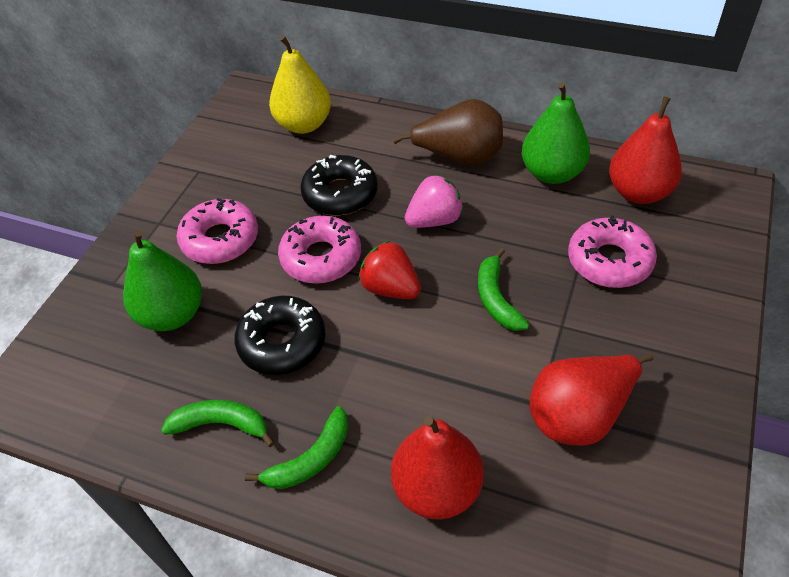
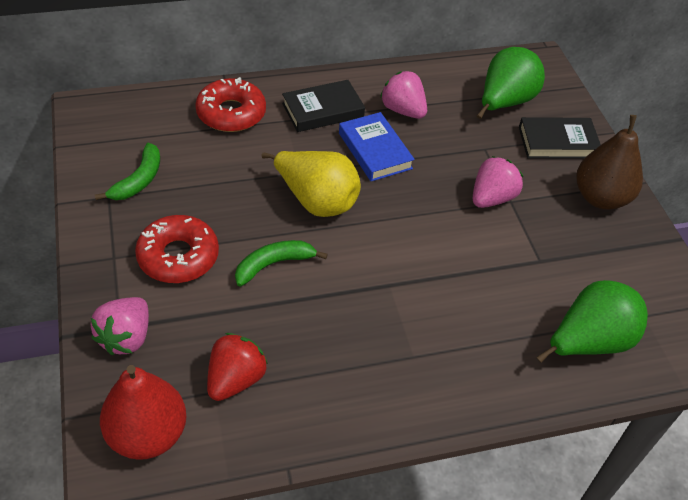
black book: 0 -> 2
black donut: 2 -> 0
blue book: 0 -> 1
green banana: 3 -> 2
pink donut: 3 -> 0
pink strawberry: 1 -> 3
red donut: 0 -> 2
red pear: 3 -> 1

